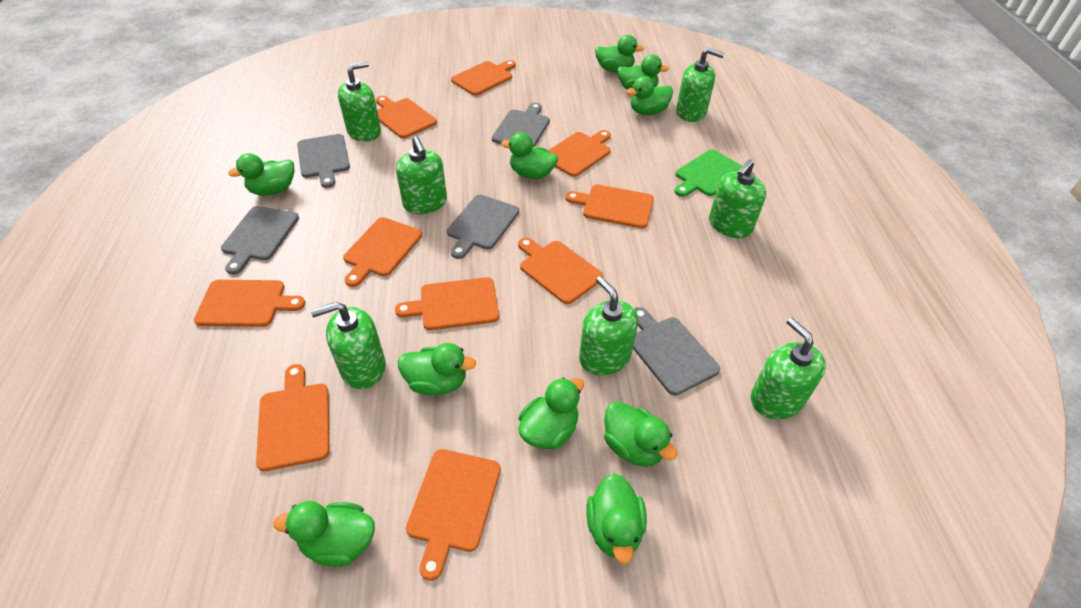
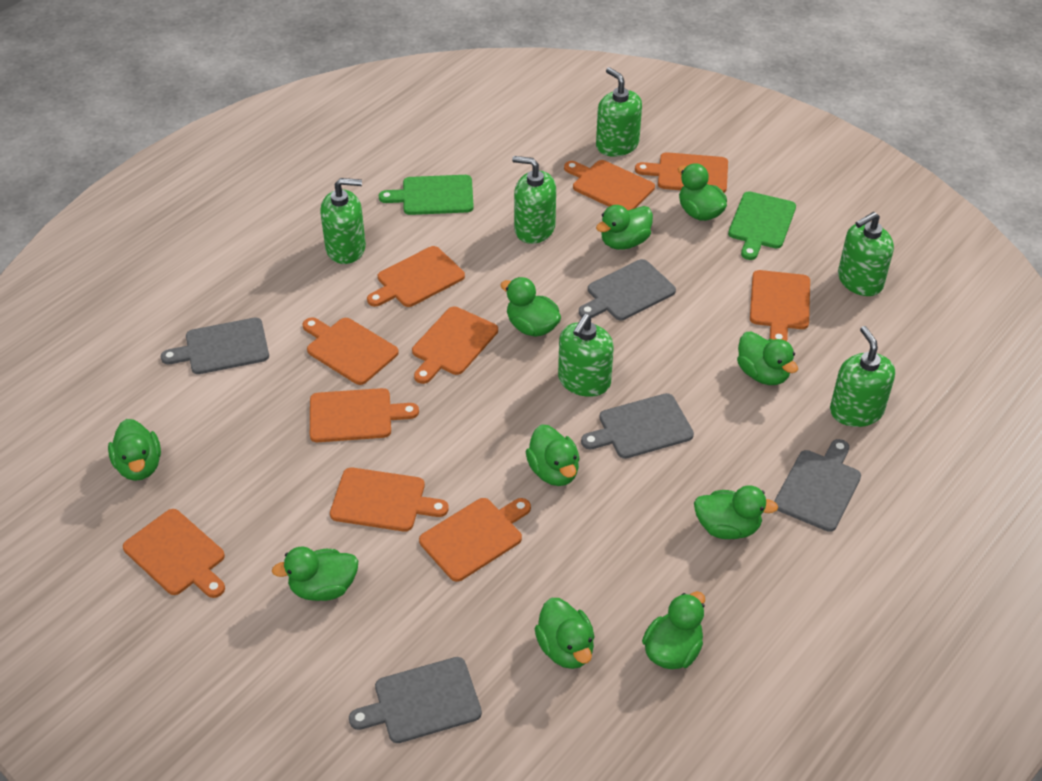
green cutting board: 1 -> 2
green soap dispenser: 7 -> 6

